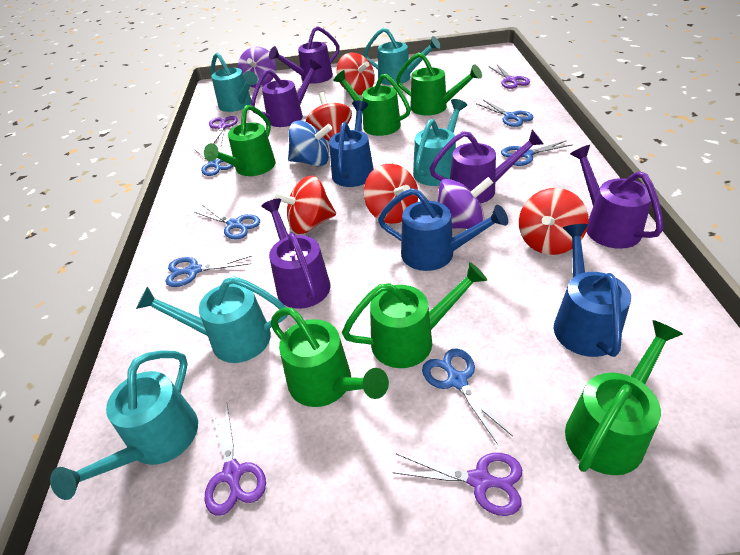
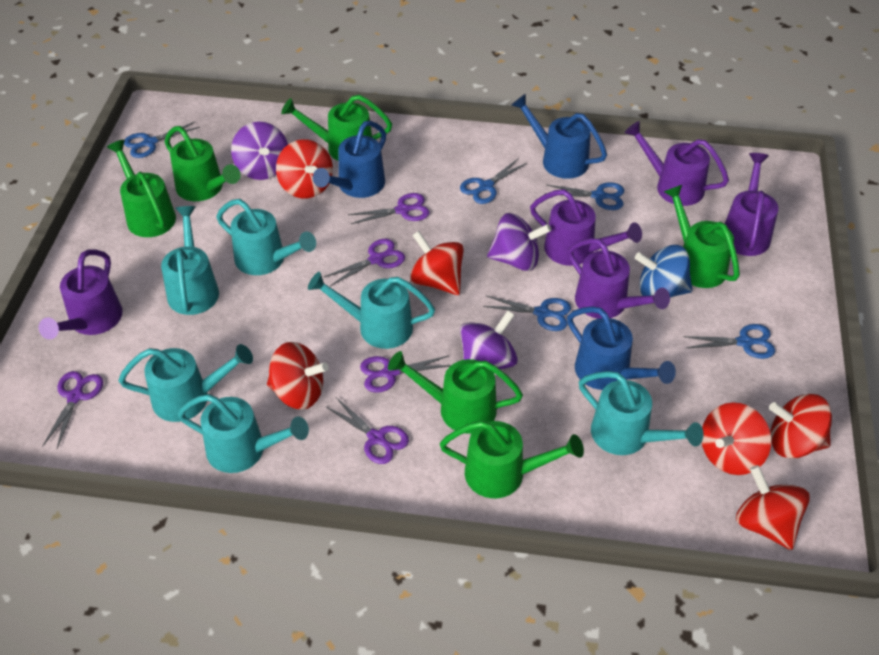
blue scissors: 6 -> 5
purple scissors: 4 -> 5
purple spinning top: 2 -> 3
red spinning top: 5 -> 6
turquoise watering can: 5 -> 6

